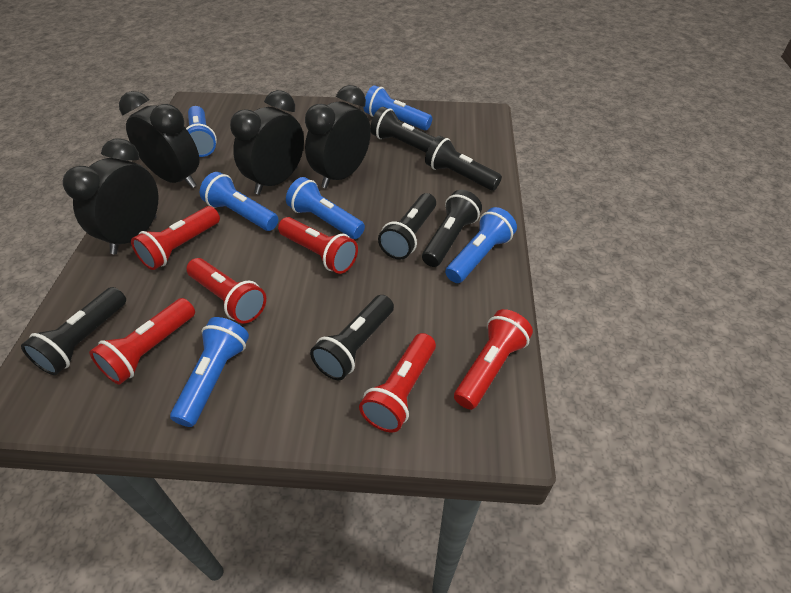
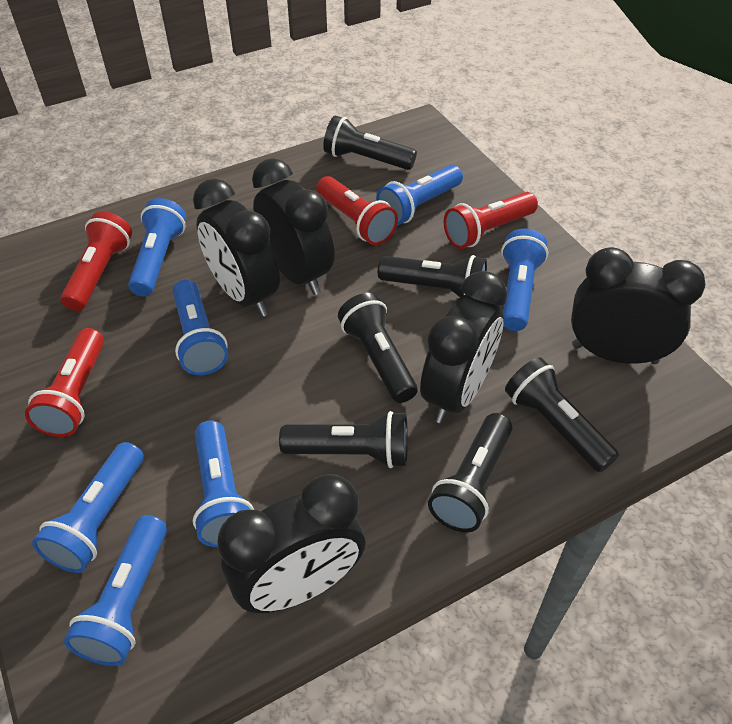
black clock: 4 -> 5
blue flashlight: 6 -> 7
red flashlight: 6 -> 4

